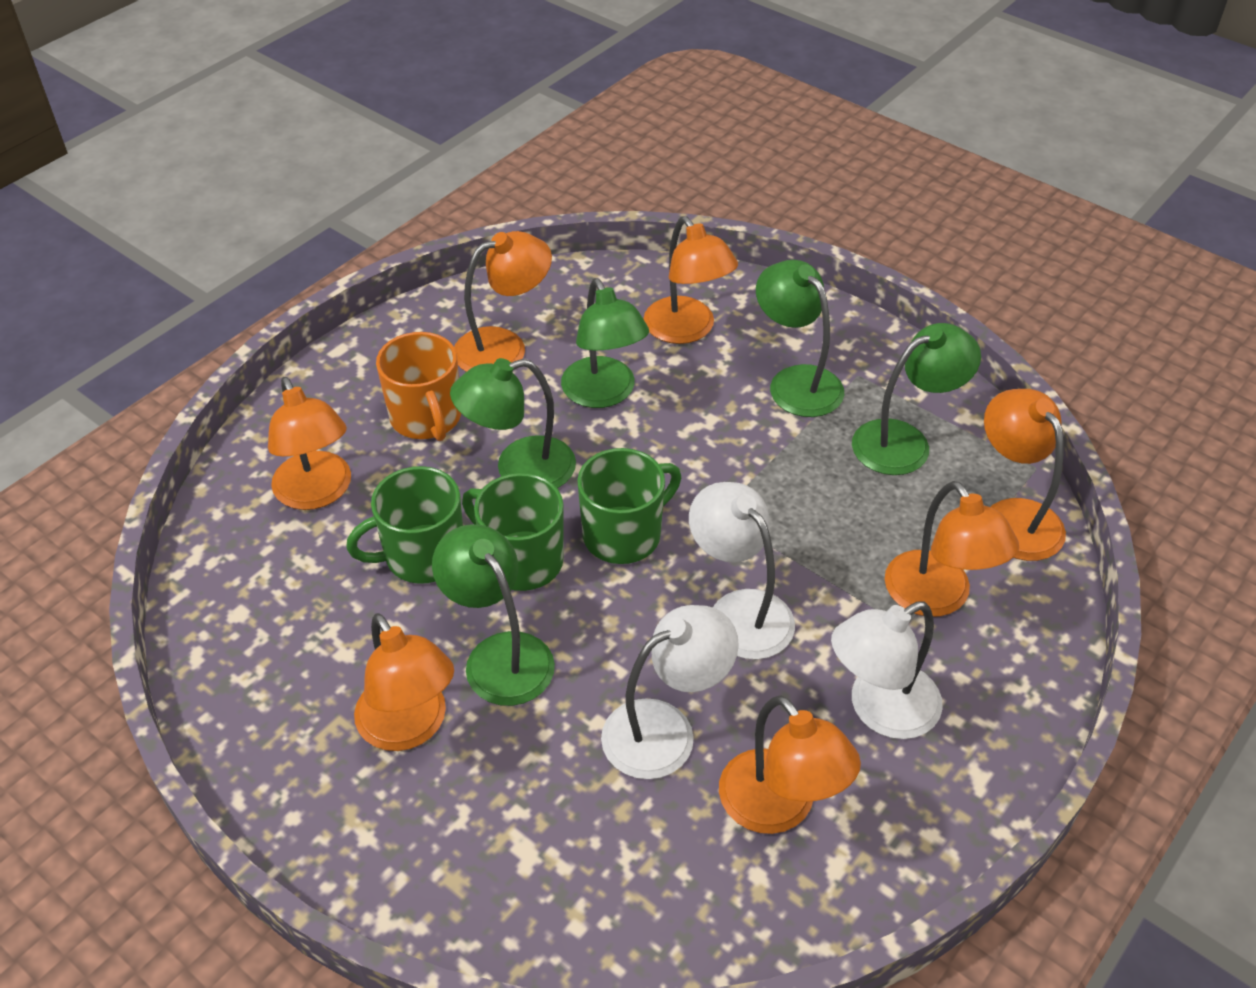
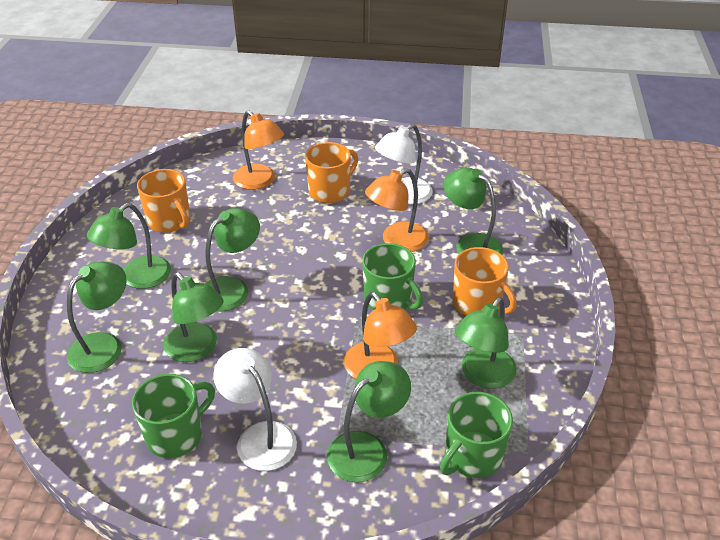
green lamp: 5 -> 7
orange lamp: 7 -> 3
orange mug: 1 -> 3
white lamp: 3 -> 2

